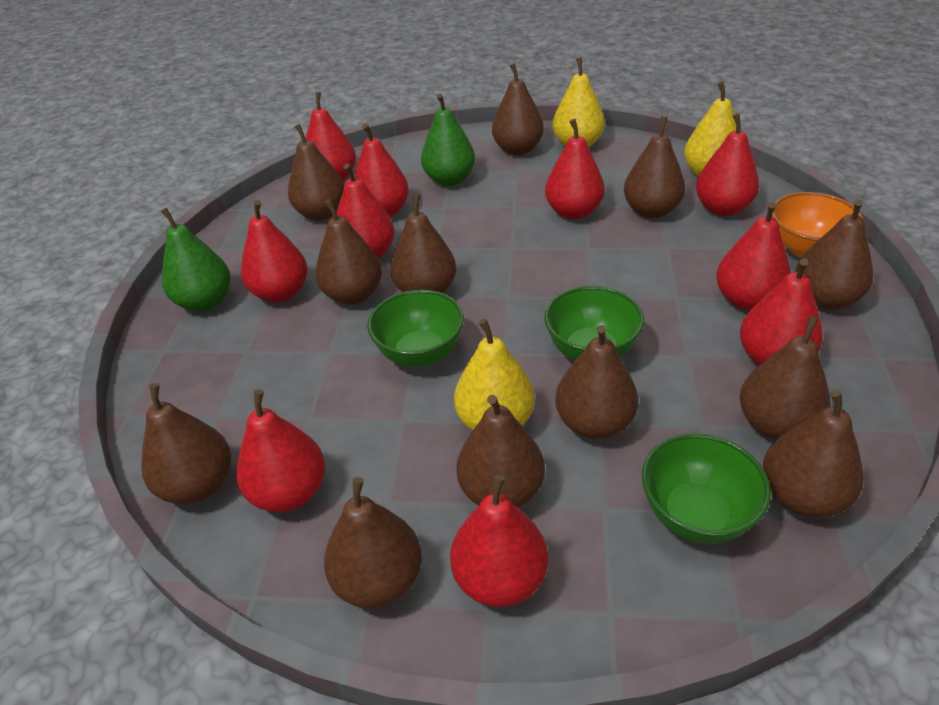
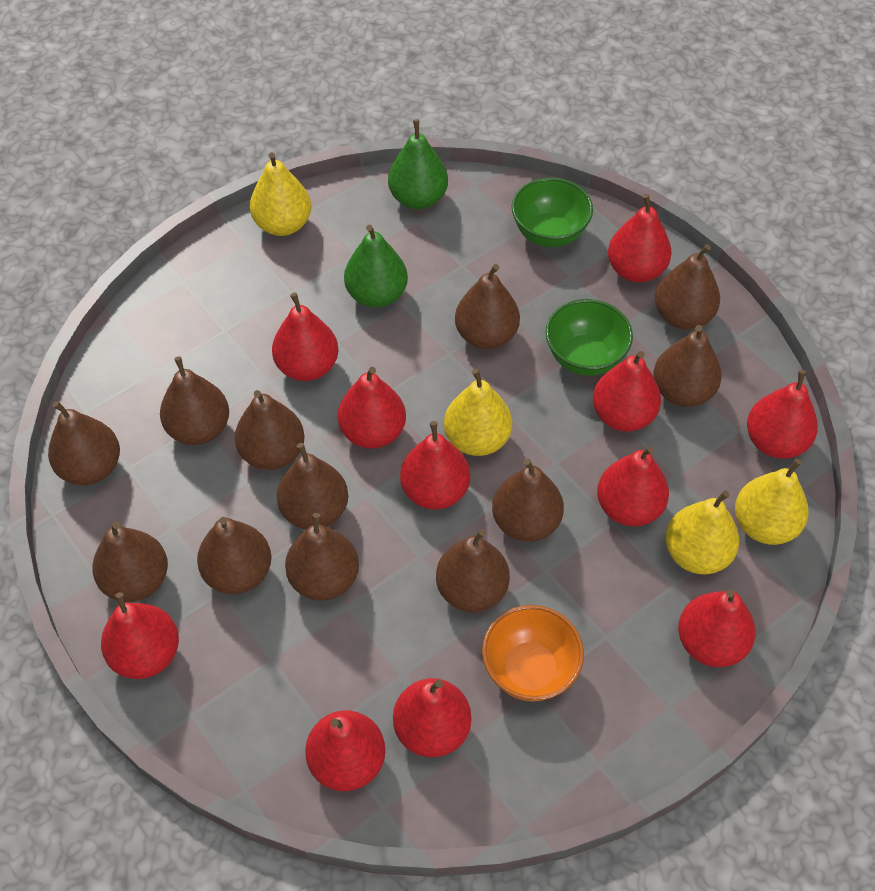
green bowl: 3 -> 2
red pear: 10 -> 11
yellow pear: 3 -> 4

